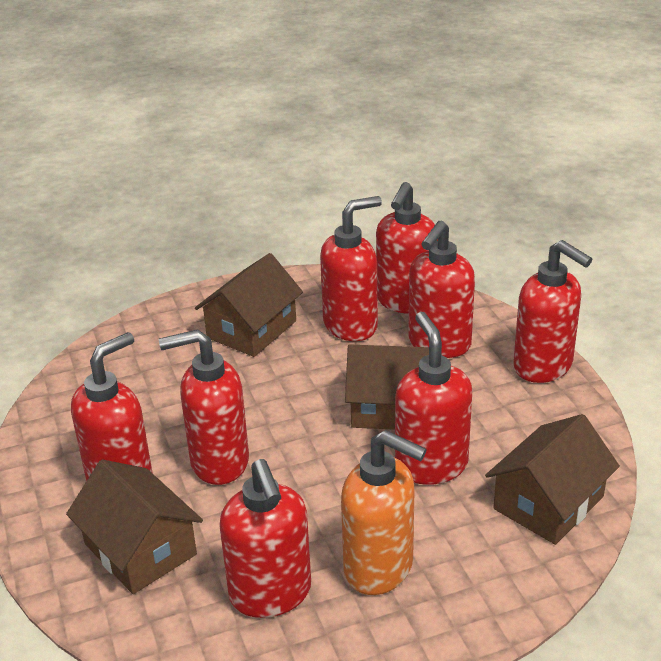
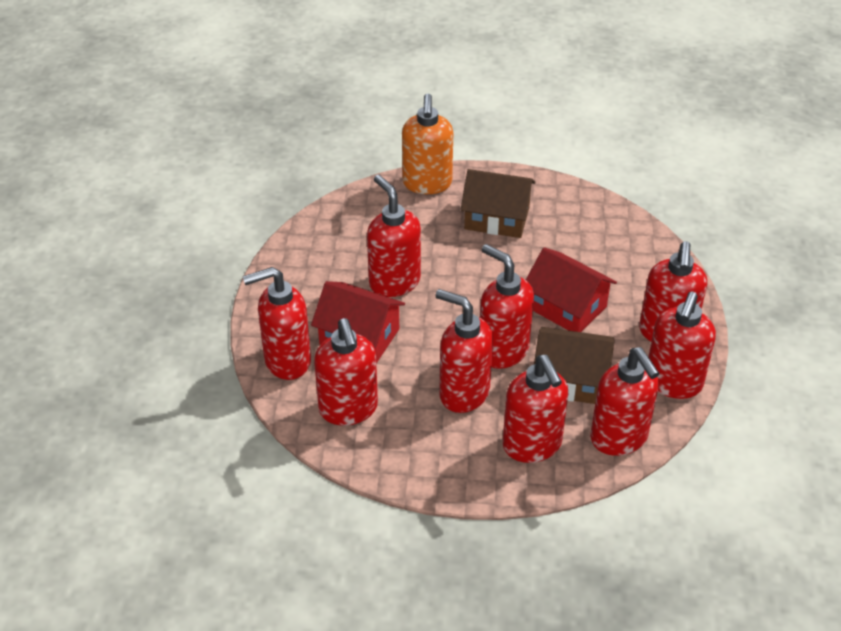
brown house: 4 -> 2
red house: 0 -> 2
red soap dispenser: 8 -> 9

